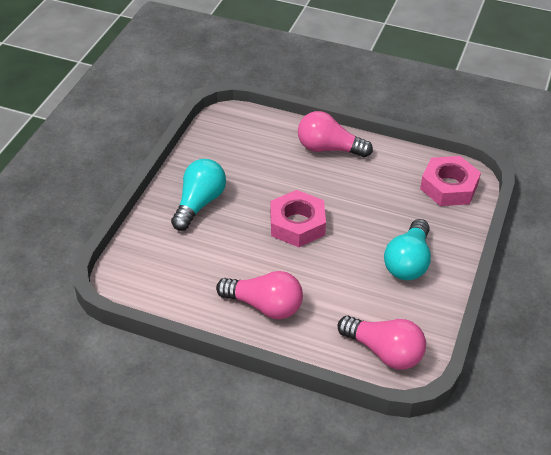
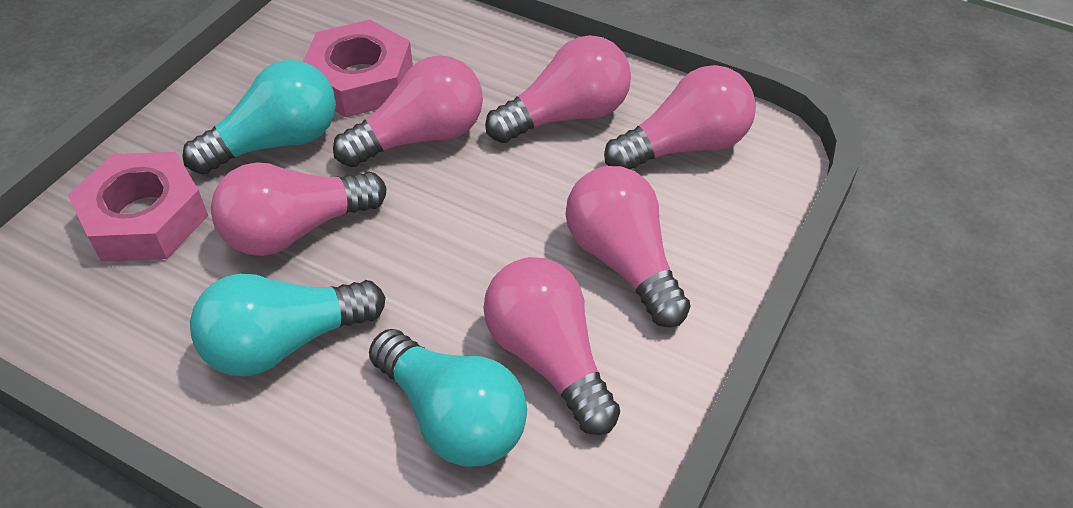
pink light bulb: 3 -> 6
turquoise light bulb: 2 -> 3

